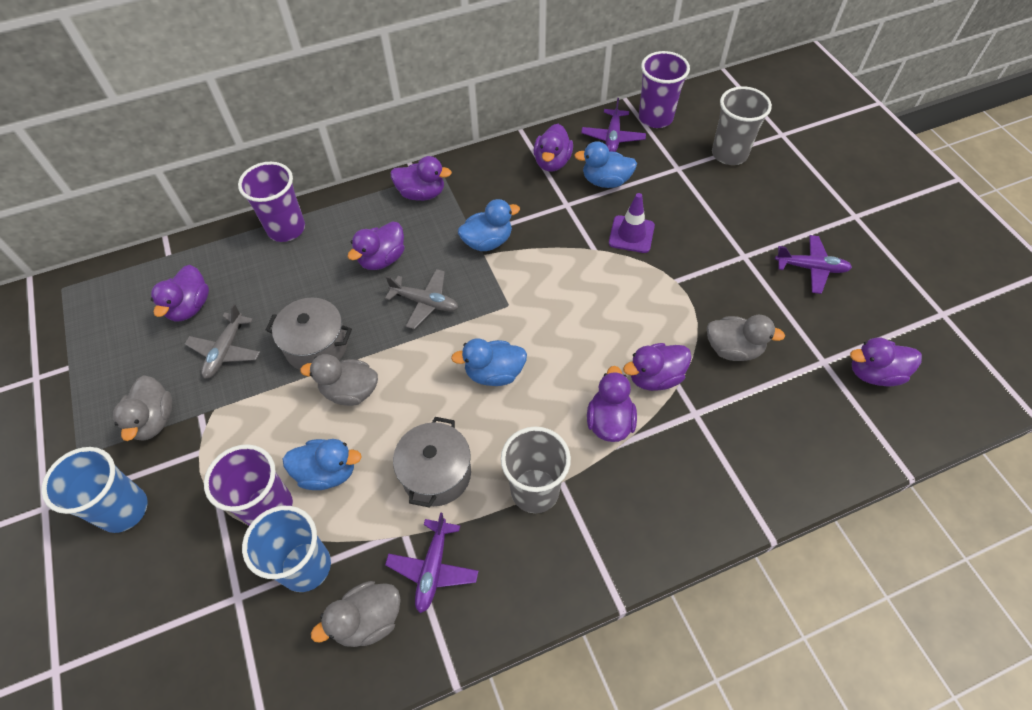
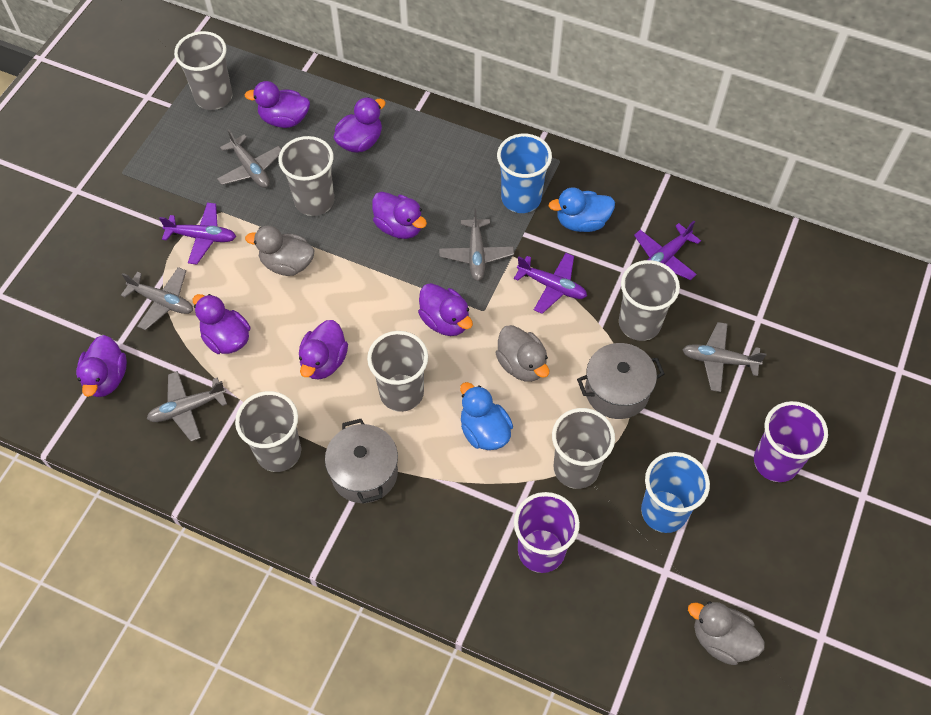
blue duck: 4 -> 2
grey cup: 2 -> 6
grey duck: 4 -> 3
grey plane: 2 -> 5
purple cup: 3 -> 2
purple traffic cone: 1 -> 0

